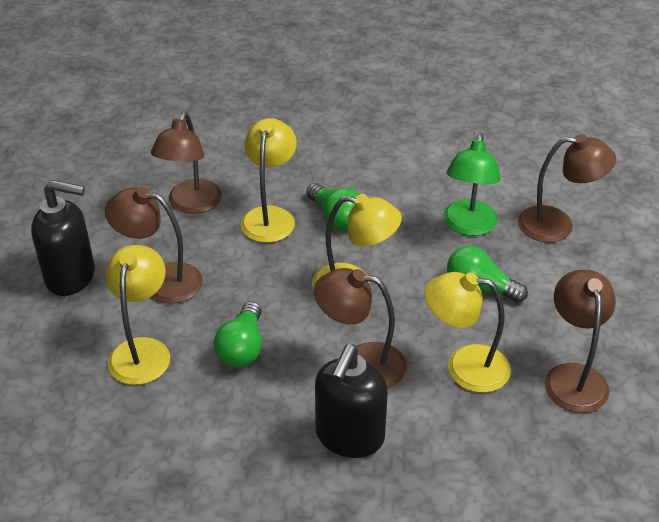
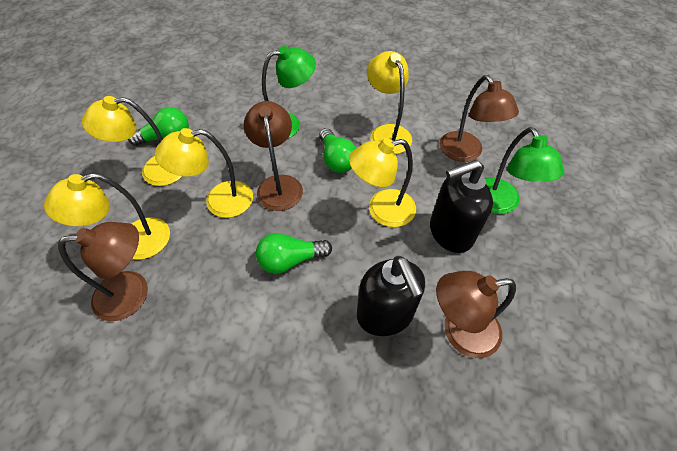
brown lamp: 5 -> 4
green lamp: 1 -> 2
yellow lamp: 4 -> 5

